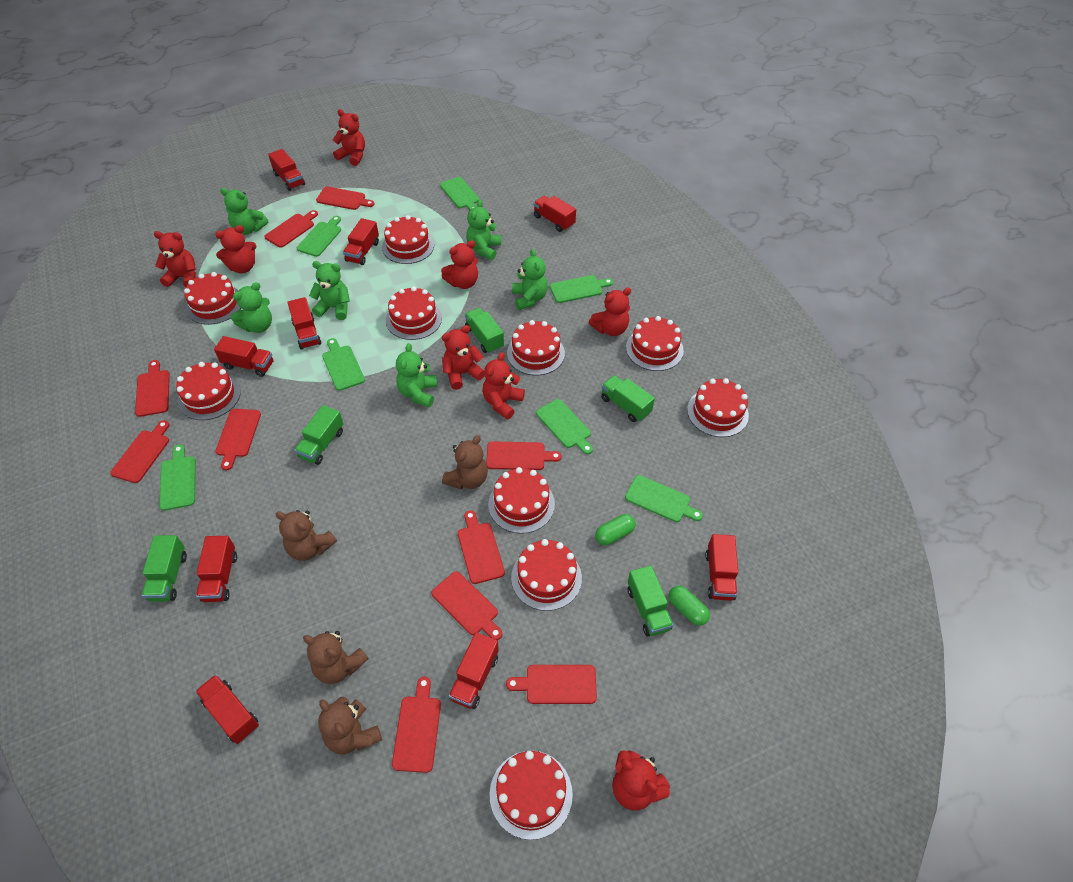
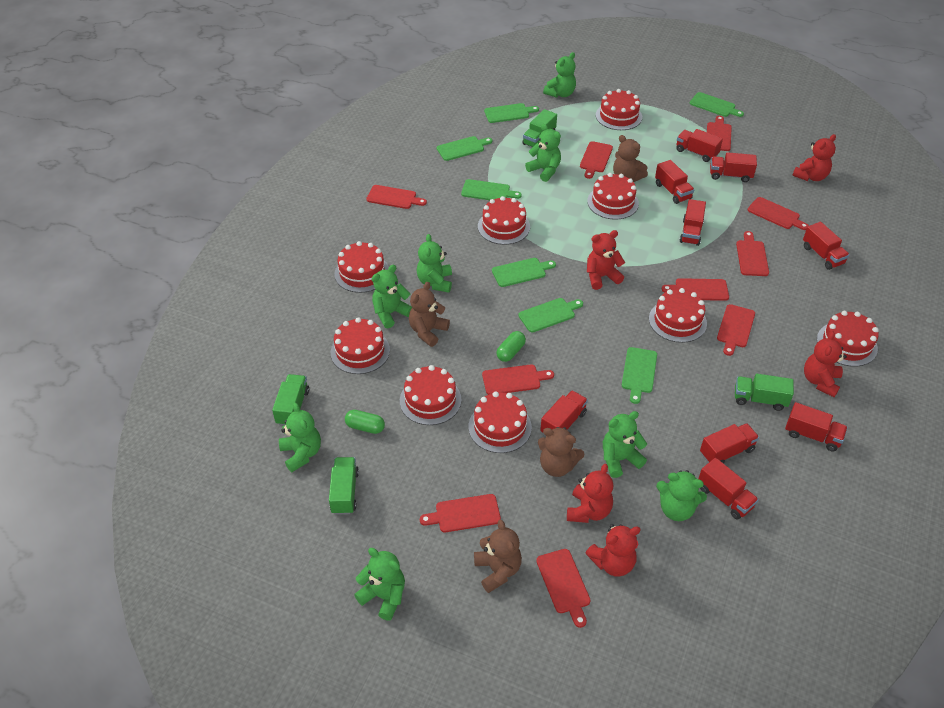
green teddy bear: 6 -> 8
green truck: 5 -> 4
red cake: 10 -> 9
red teddy bear: 8 -> 5

